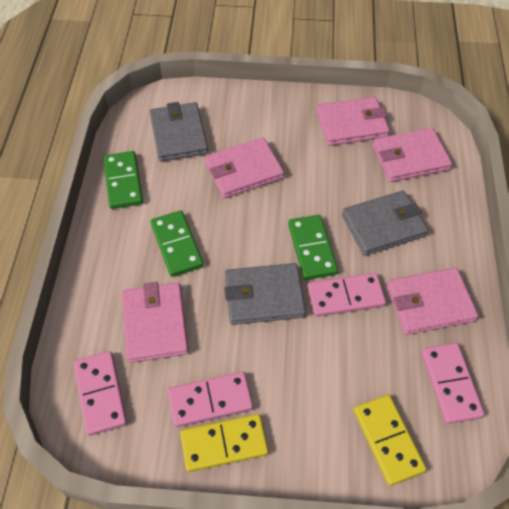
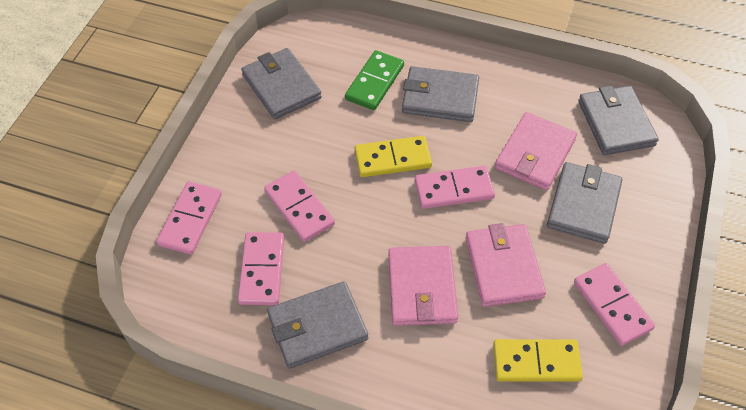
green domino: 3 -> 1
grey wallet: 3 -> 5
pink domino: 4 -> 5
pink wallet: 5 -> 3

